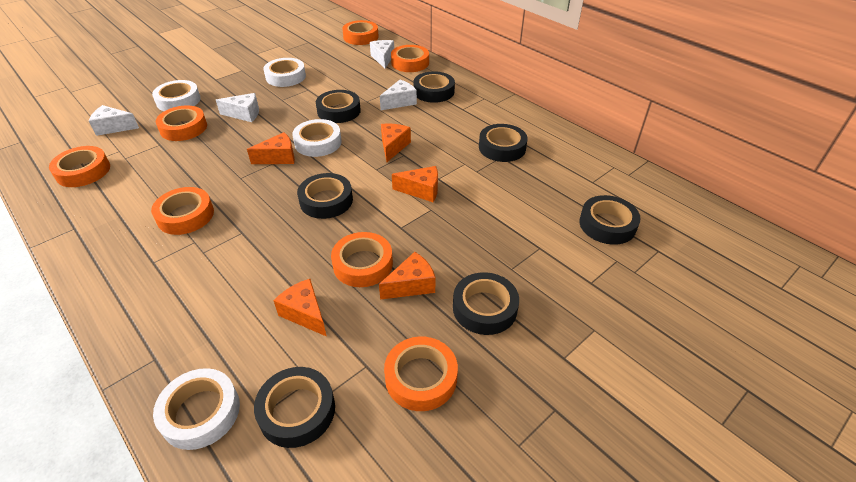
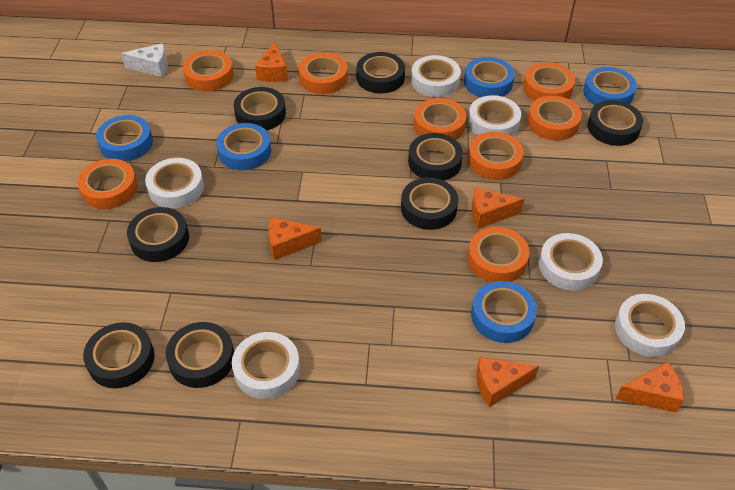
black tape: 7 -> 8
blue tape: 0 -> 5
orange tape: 7 -> 8
white cheese: 4 -> 1
white tape: 4 -> 6

